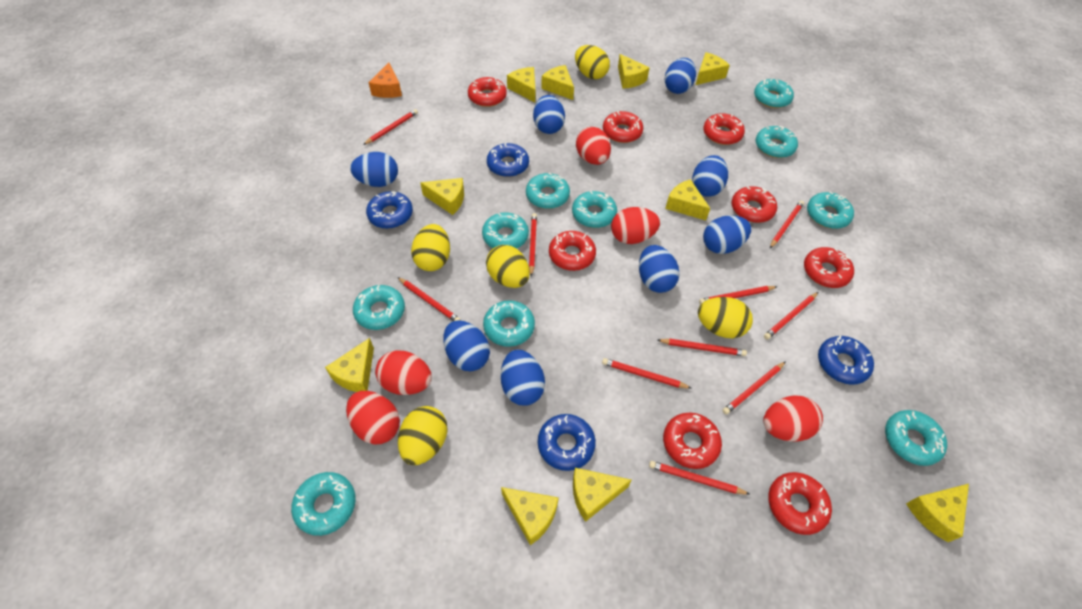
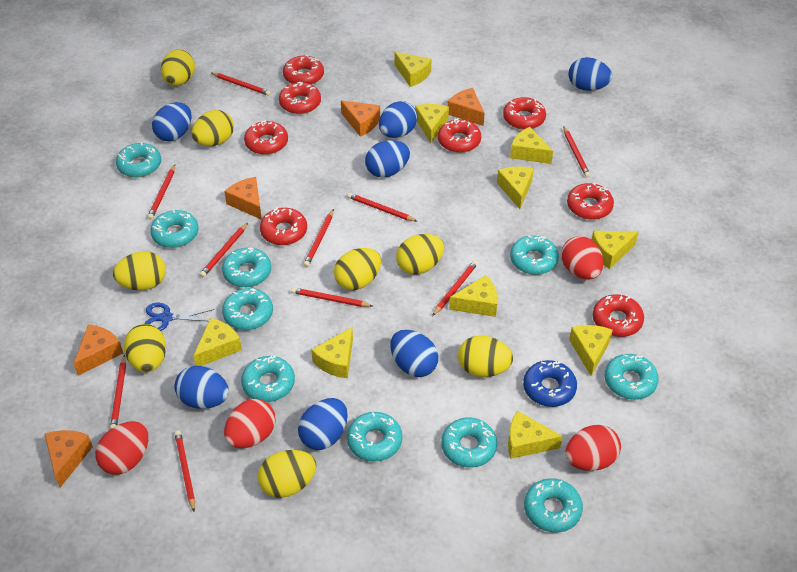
blue donut: 4 -> 1
blue egg: 8 -> 7
blue scissors: 0 -> 1
orange cheese: 1 -> 5
red egg: 5 -> 4
yellow egg: 5 -> 8

